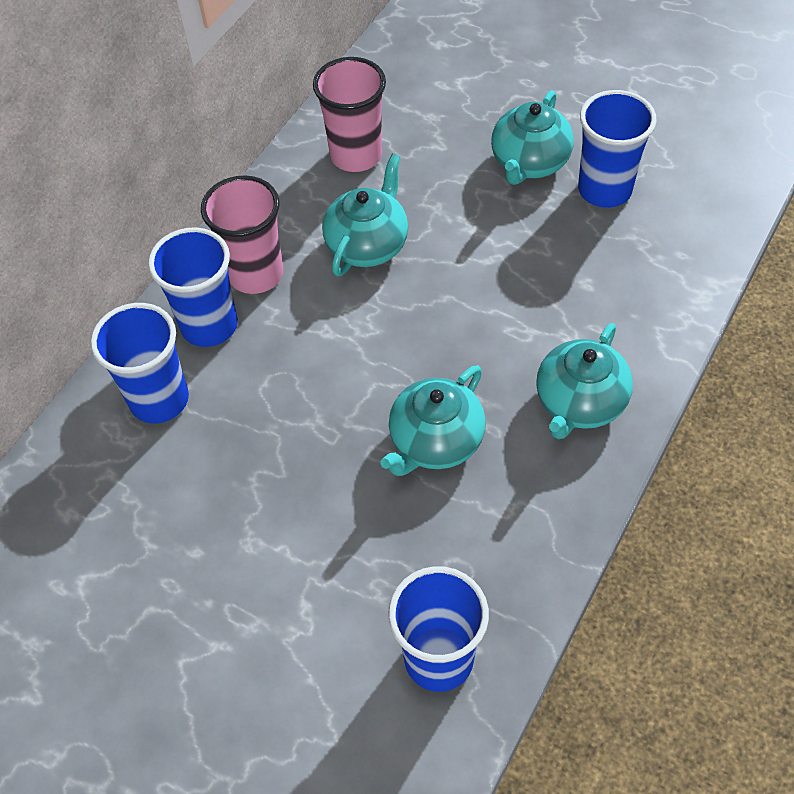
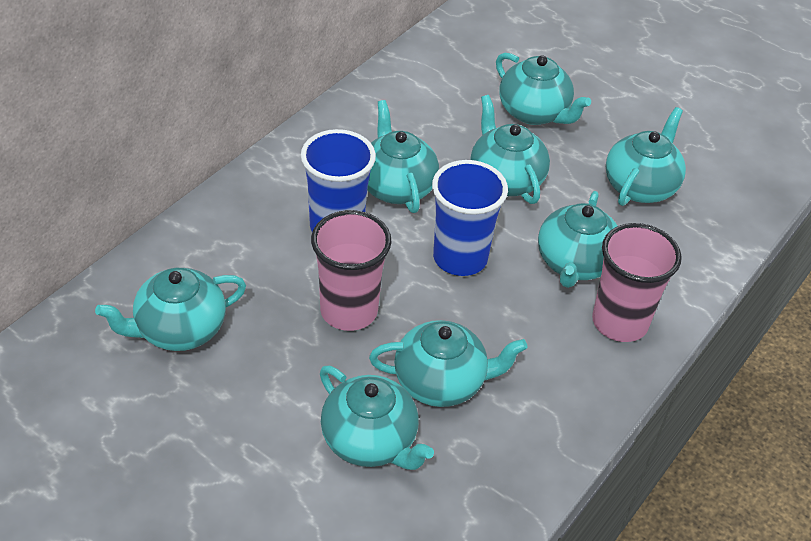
blue cup: 4 -> 2
turquoise teapot: 4 -> 8

